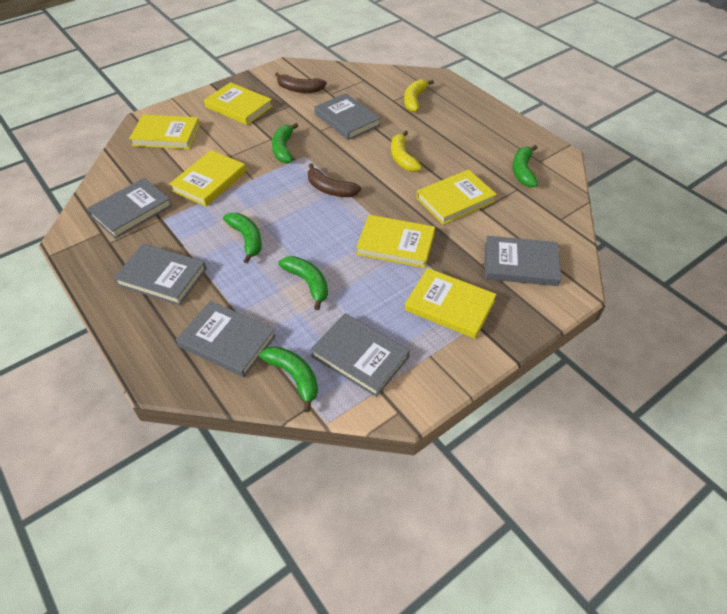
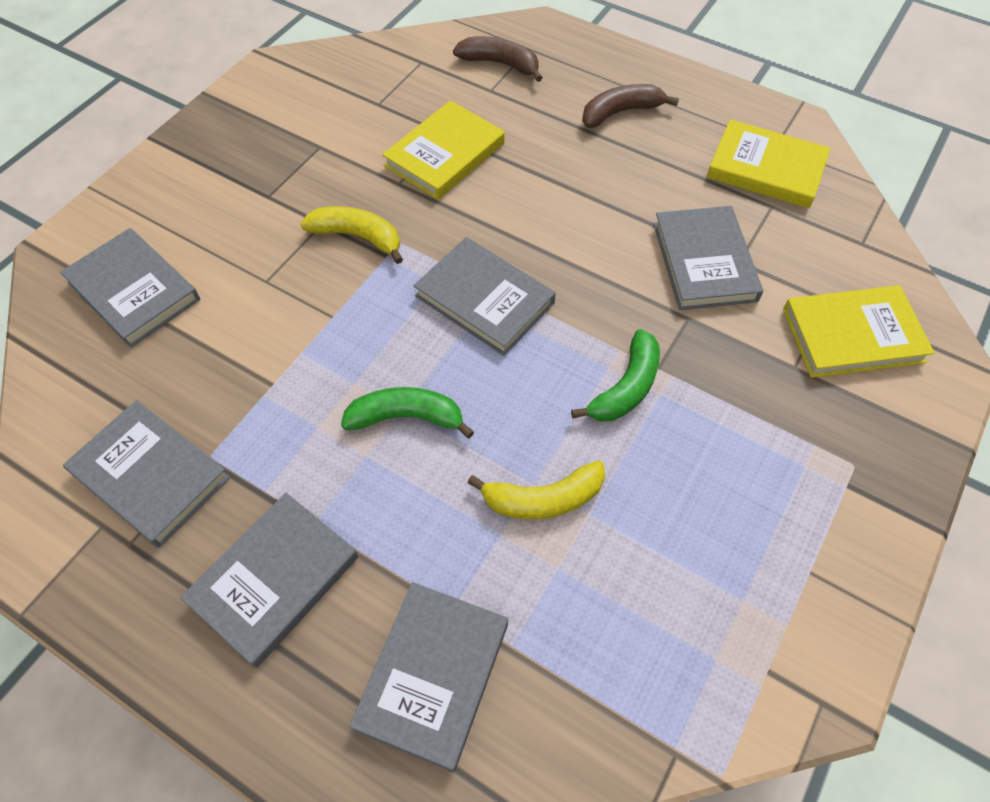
green banana: 5 -> 2
yellow book: 6 -> 3

